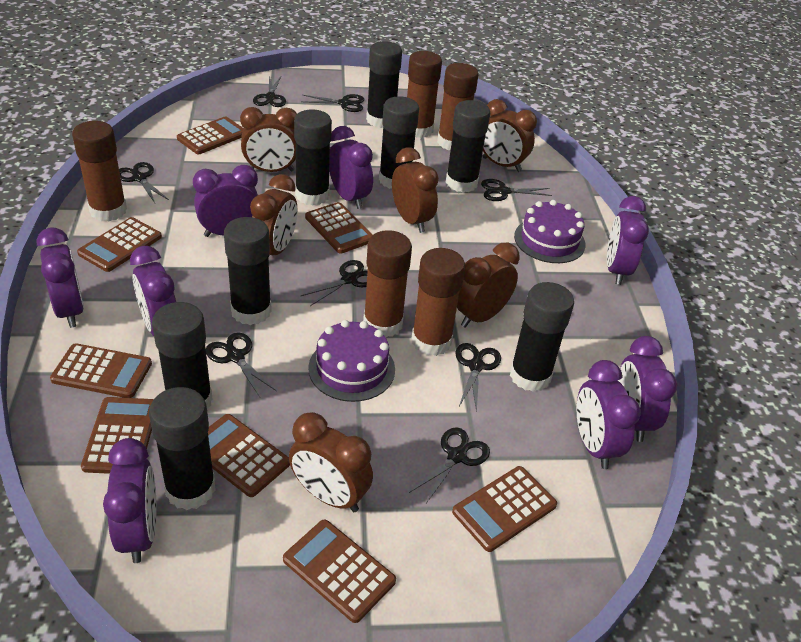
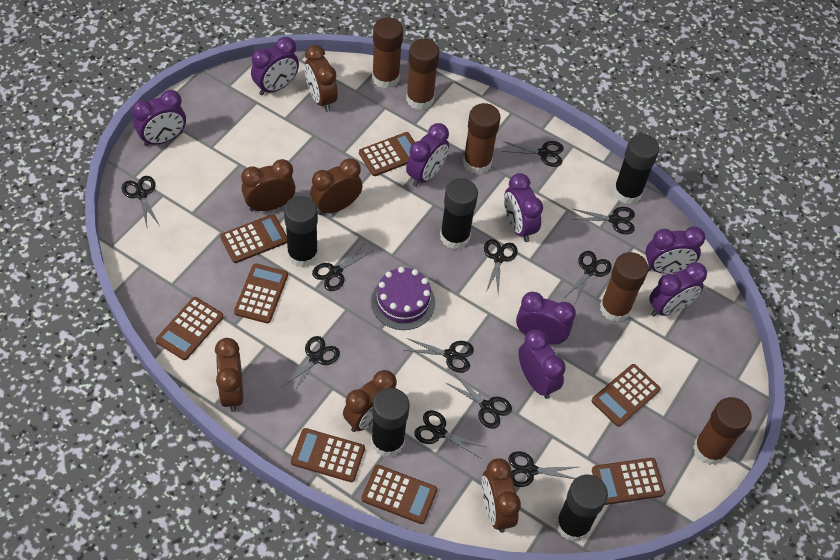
black glue stick: 8 -> 5
black scissors: 8 -> 11
purple cake: 2 -> 1

